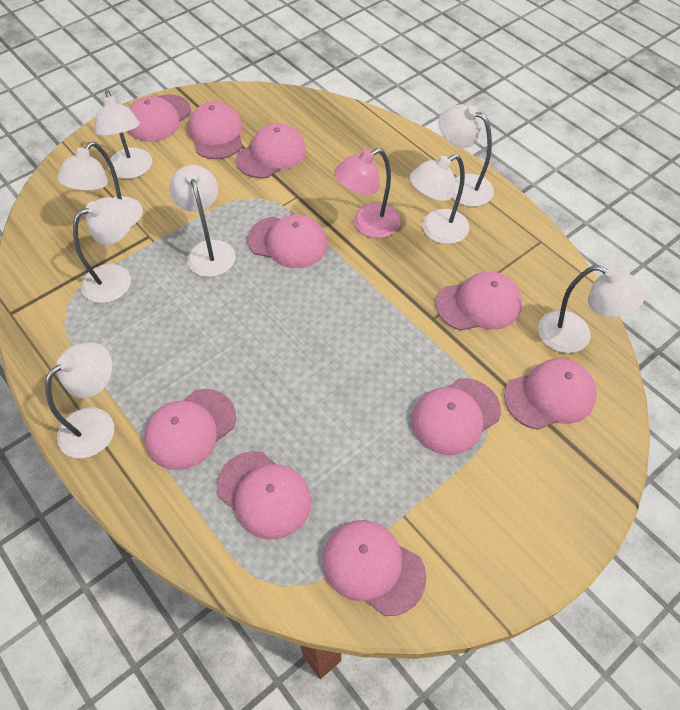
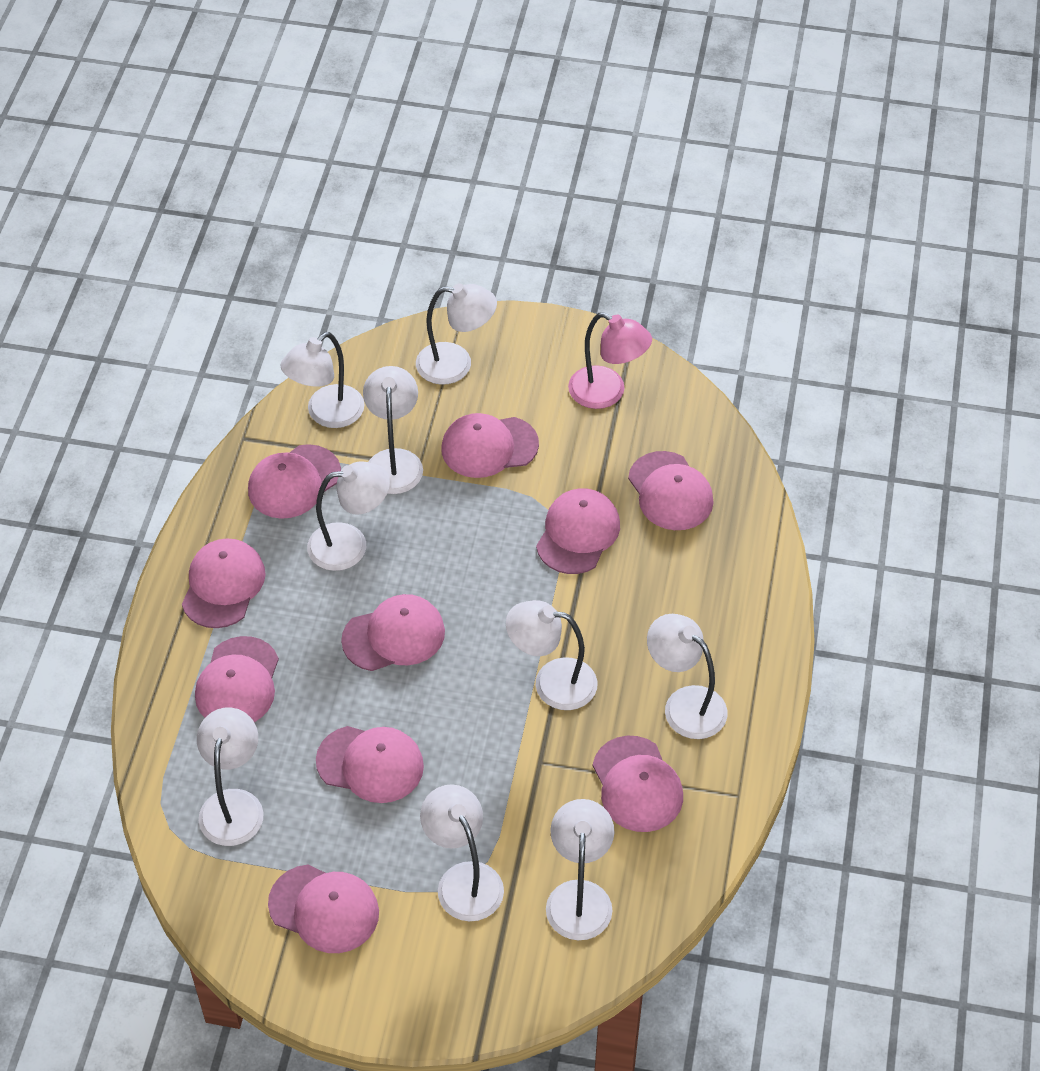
white lamp: 8 -> 9

